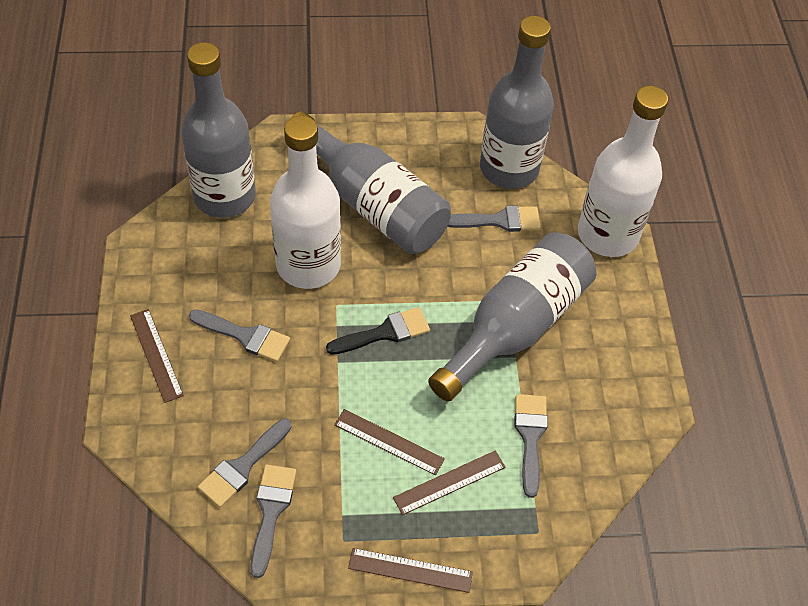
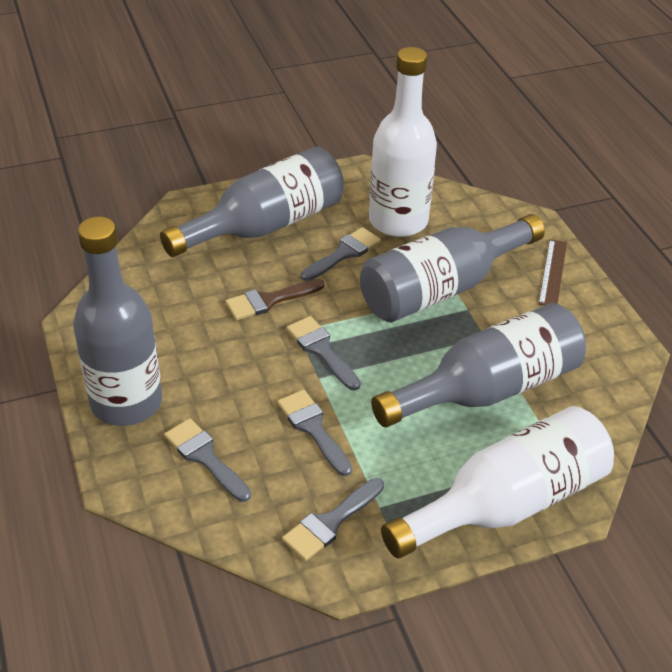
black brush: 1 -> 0
brown brush: 0 -> 1
brown ruler: 4 -> 1

